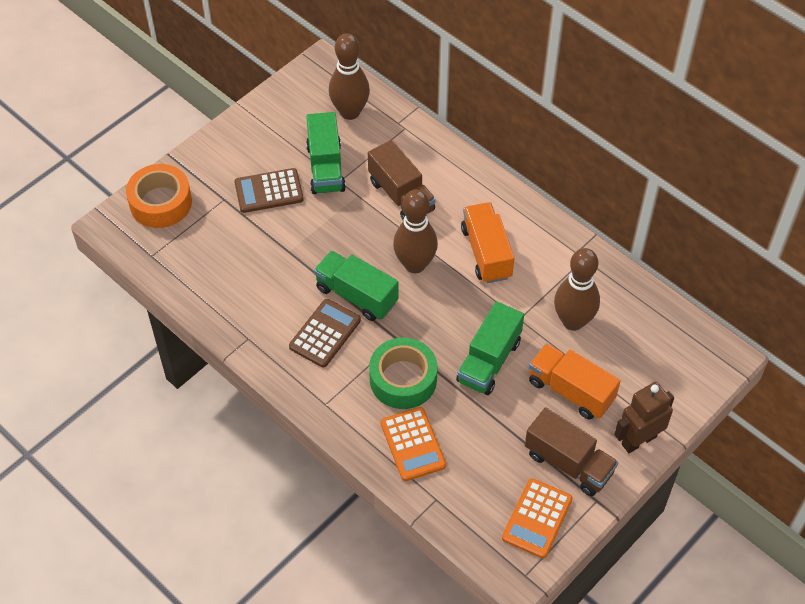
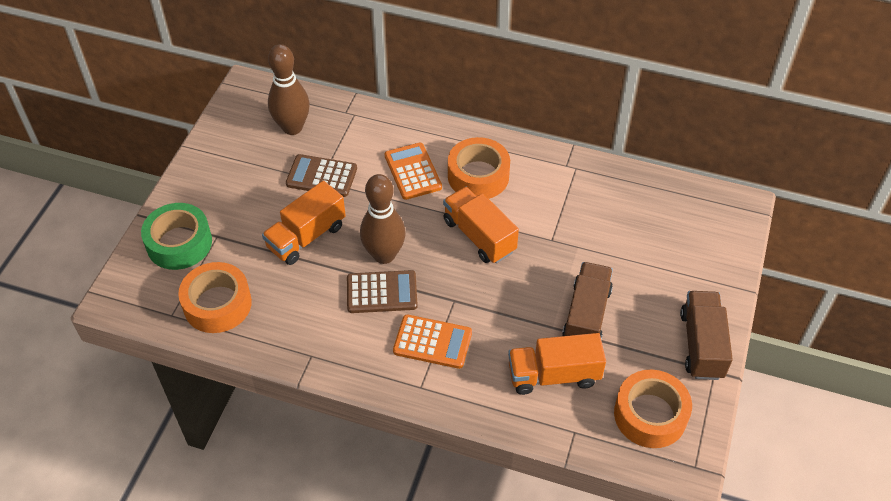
brown bowling pin: 3 -> 2
brown robot: 1 -> 0
green truck: 3 -> 0
orange tape: 1 -> 3
orange truck: 2 -> 3

